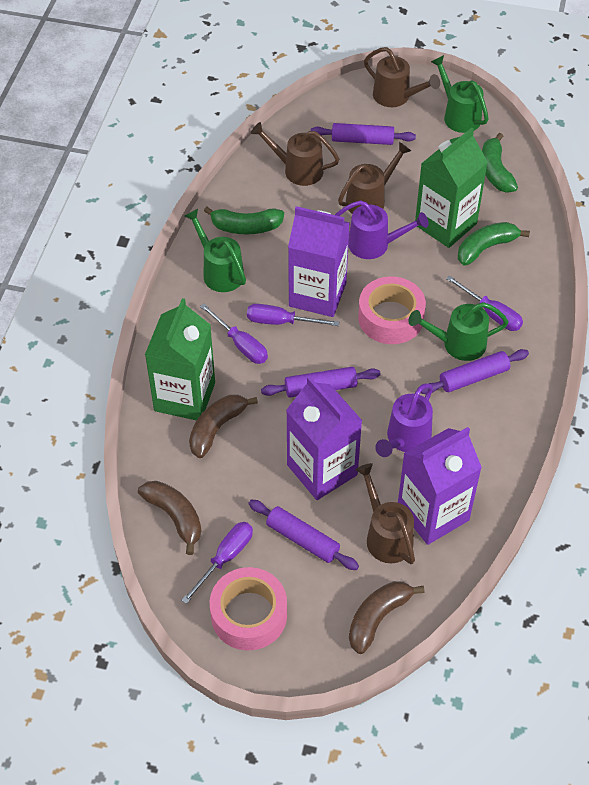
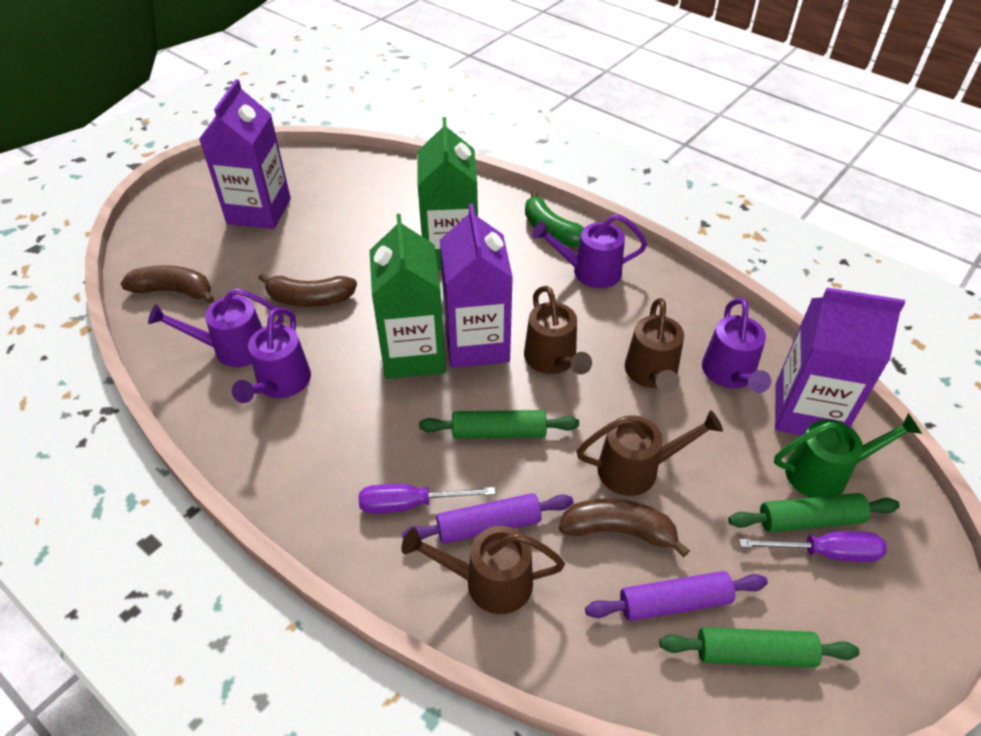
green banana: 3 -> 1
green rolling pin: 0 -> 3
green watering can: 3 -> 1
pink tape: 2 -> 0
purple rolling pin: 4 -> 2
purple screwdriver: 4 -> 2
purple watering can: 2 -> 4

